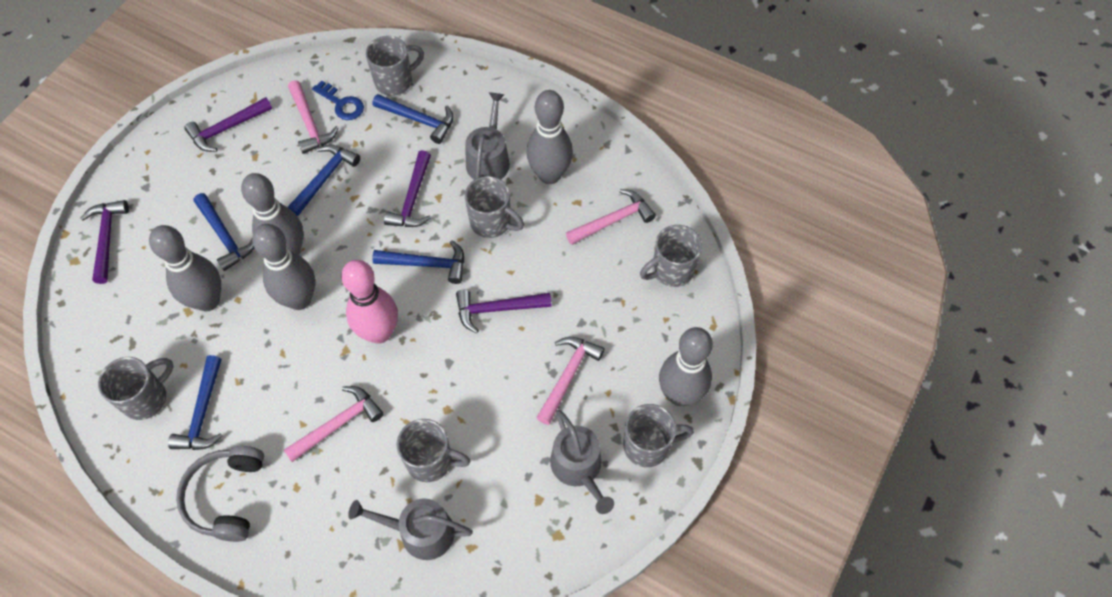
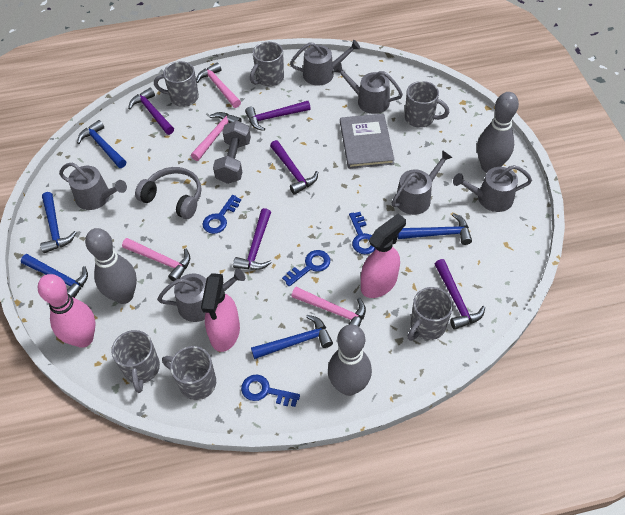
blue key: 1 -> 4
grey book: 0 -> 1
grey bowling pin: 5 -> 3
grey dumbbell: 0 -> 1
grey watering can: 3 -> 6
pink spray bottle: 0 -> 2
purple hammer: 4 -> 5

